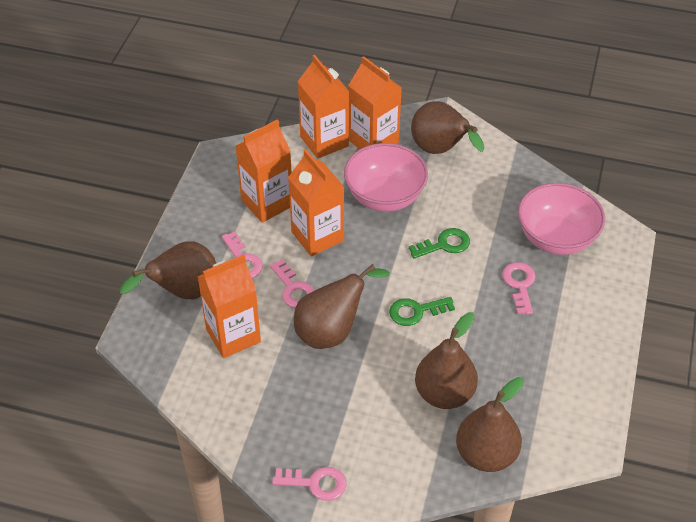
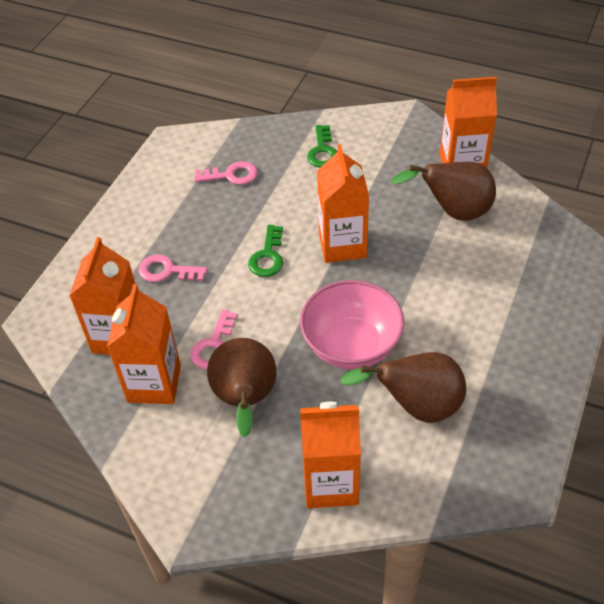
brown pear: 5 -> 3
pink bowl: 2 -> 1
pink key: 4 -> 3

